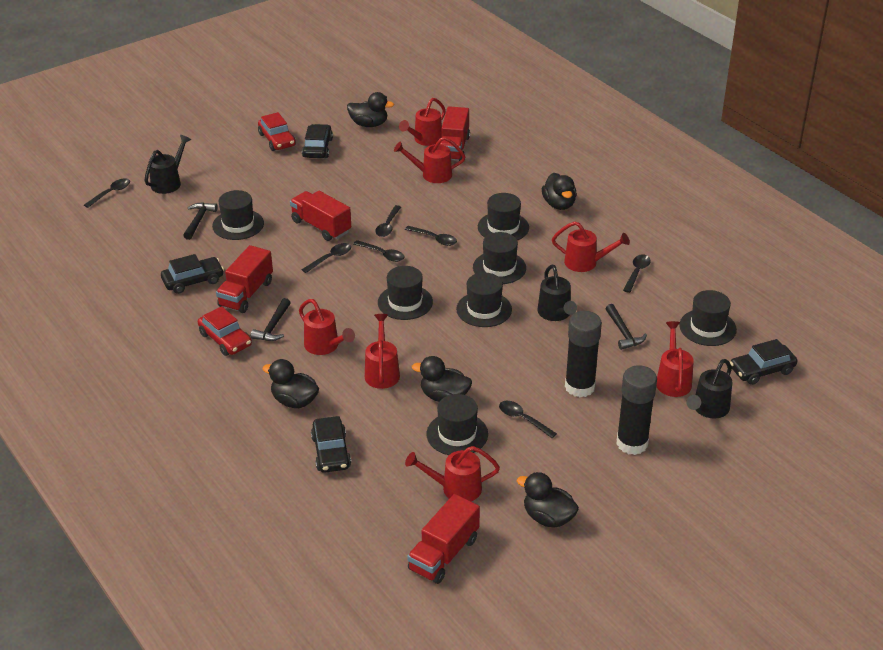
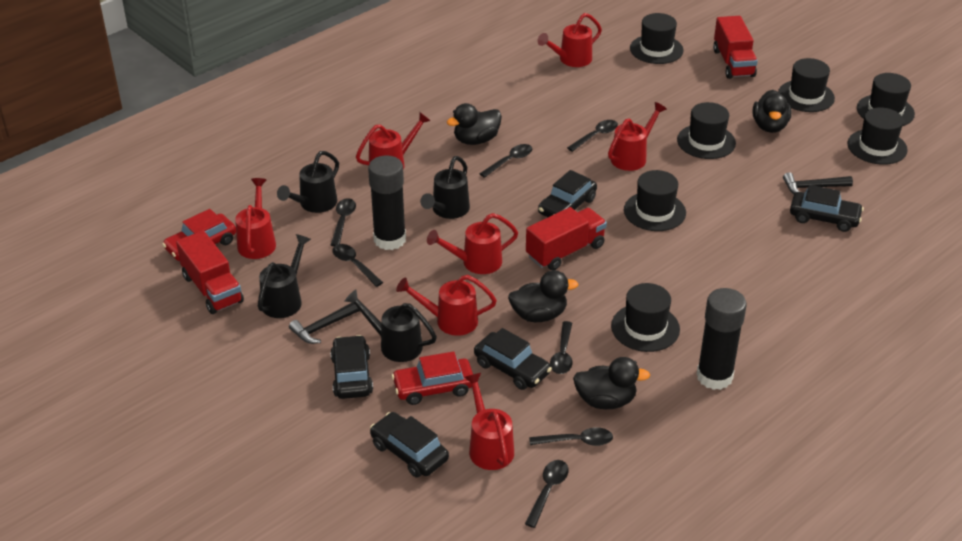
black car: 4 -> 5
black duck: 5 -> 4
black hammer: 3 -> 2
black watering can: 3 -> 4
red truck: 4 -> 3

